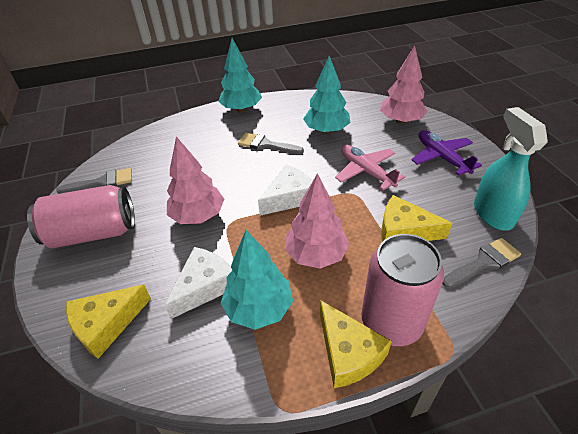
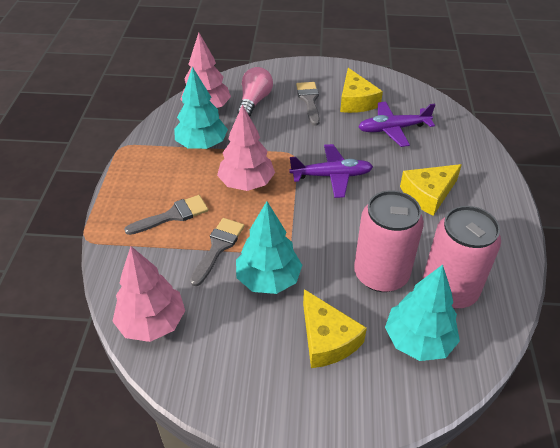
pink light bulb: 0 -> 1
pink plane: 1 -> 0
purple plane: 1 -> 2
turquoise spray bottle: 1 -> 0
white cheese: 2 -> 0

